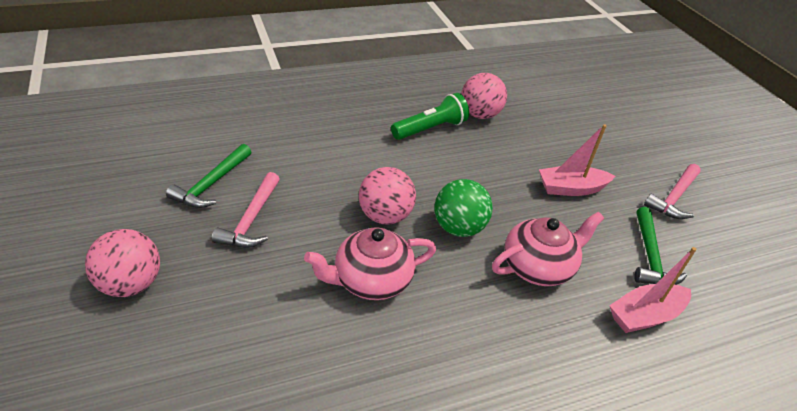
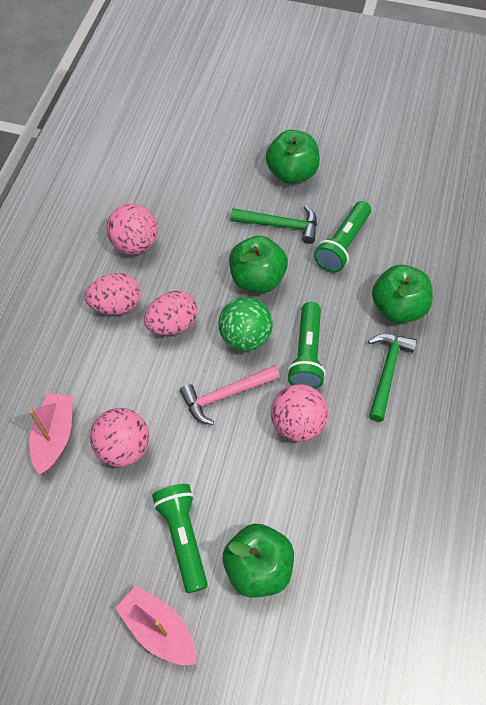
green apple: 0 -> 4
green flashlight: 1 -> 3
pink egg: 0 -> 2
pink hammer: 2 -> 1
pink teapot: 2 -> 0

